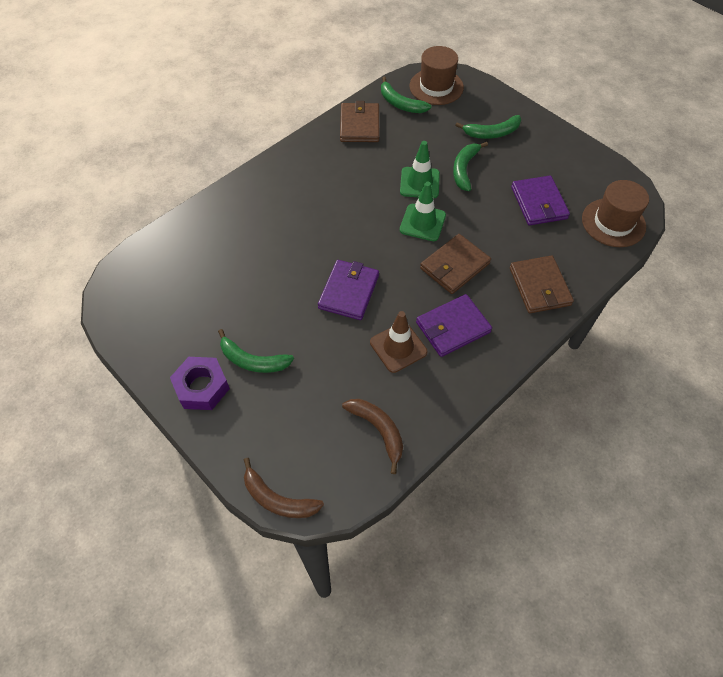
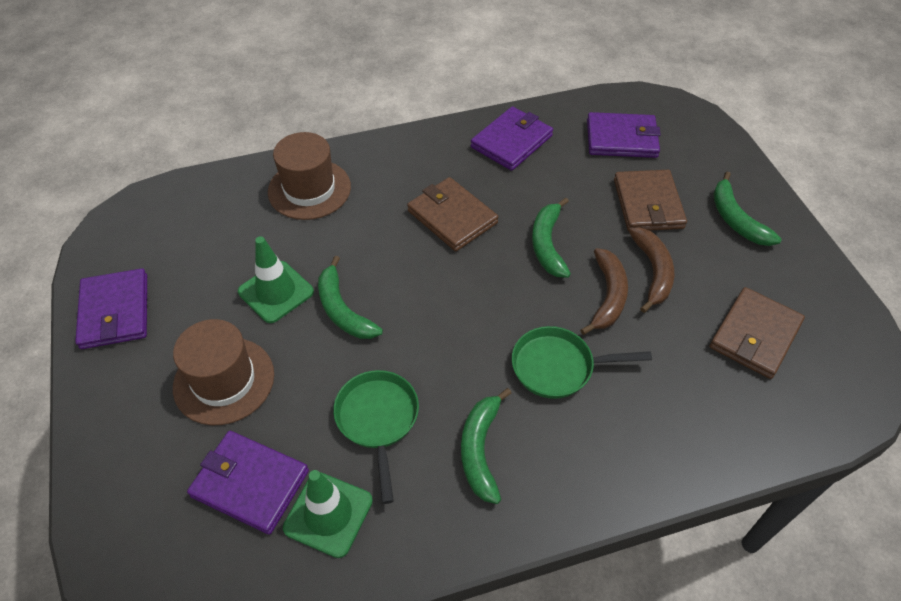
brown traffic cone: 1 -> 0
green pan: 0 -> 2
purple nut: 1 -> 0
purple wallet: 3 -> 4

